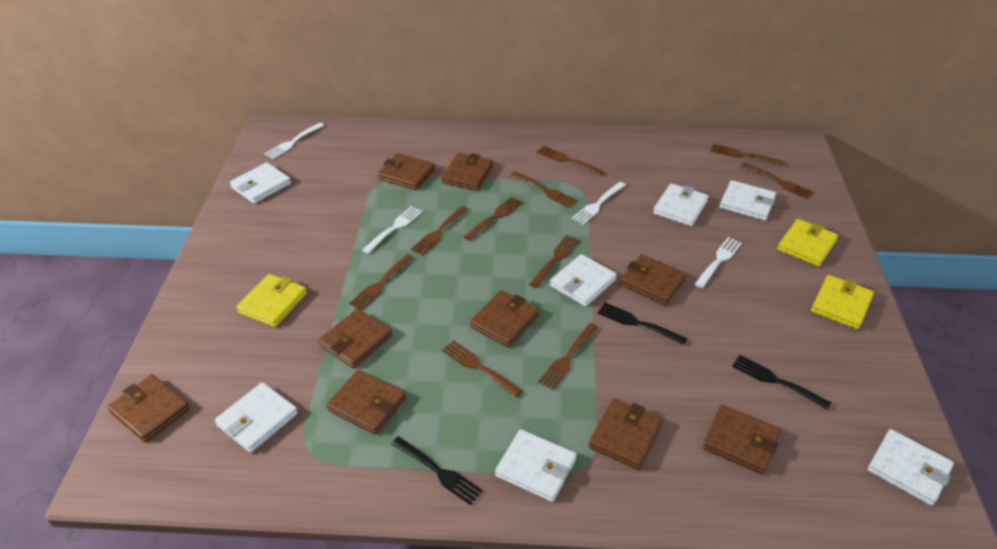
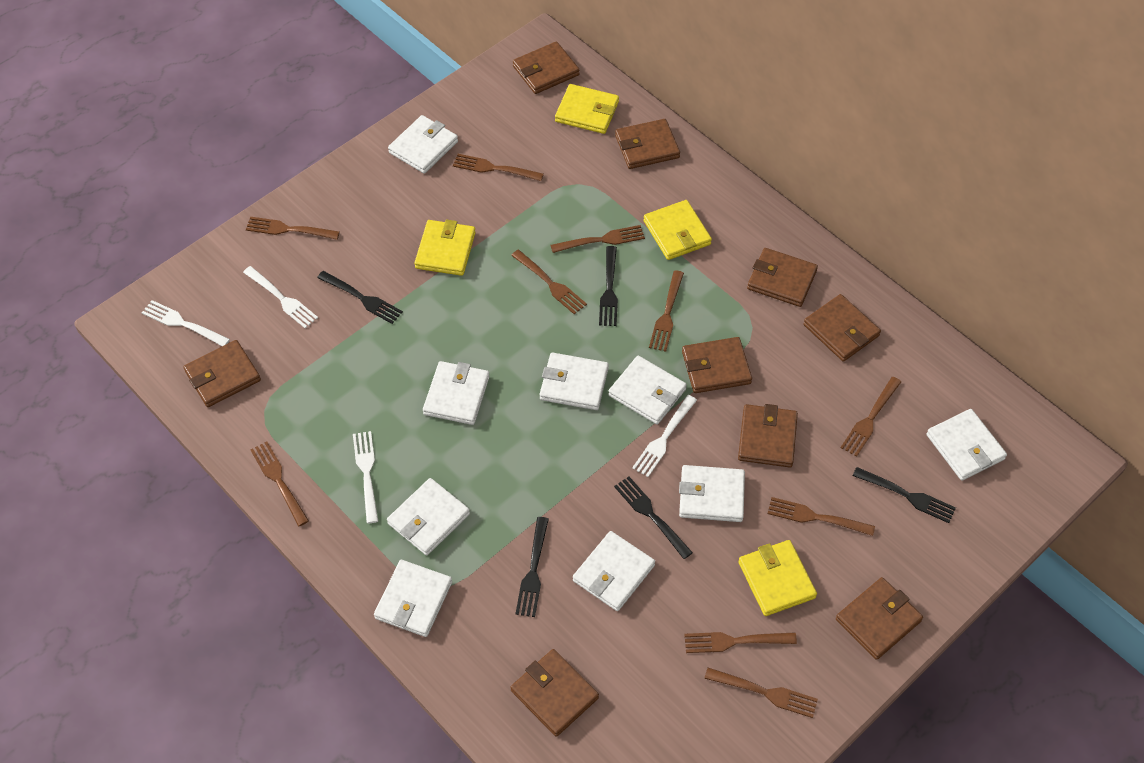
black fork: 3 -> 5
white wallet: 7 -> 9
yellow wallet: 3 -> 4

